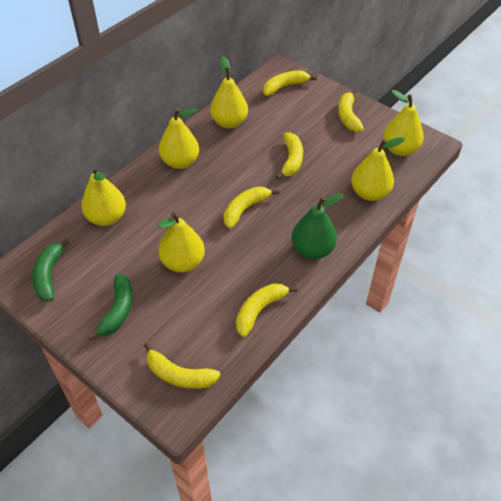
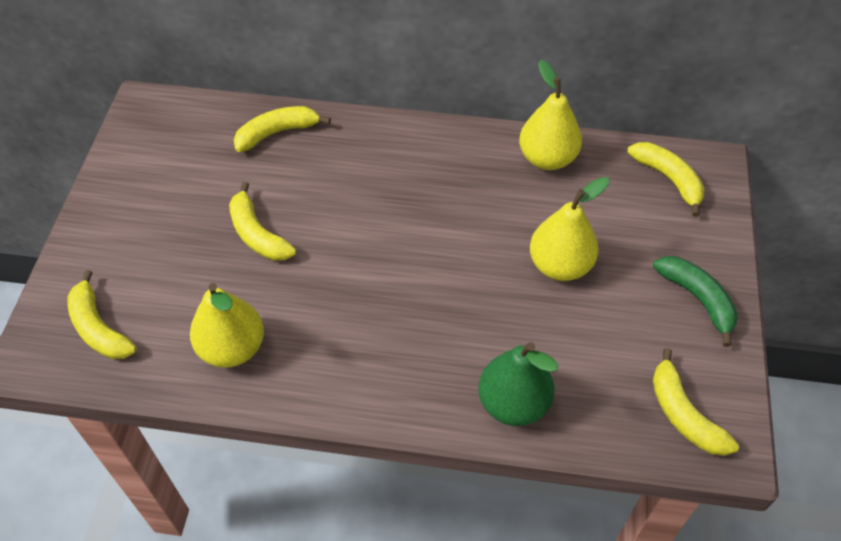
green banana: 2 -> 1
yellow banana: 6 -> 5
yellow pear: 6 -> 3

